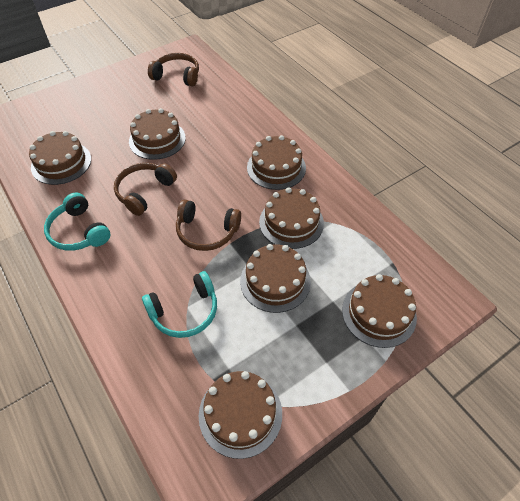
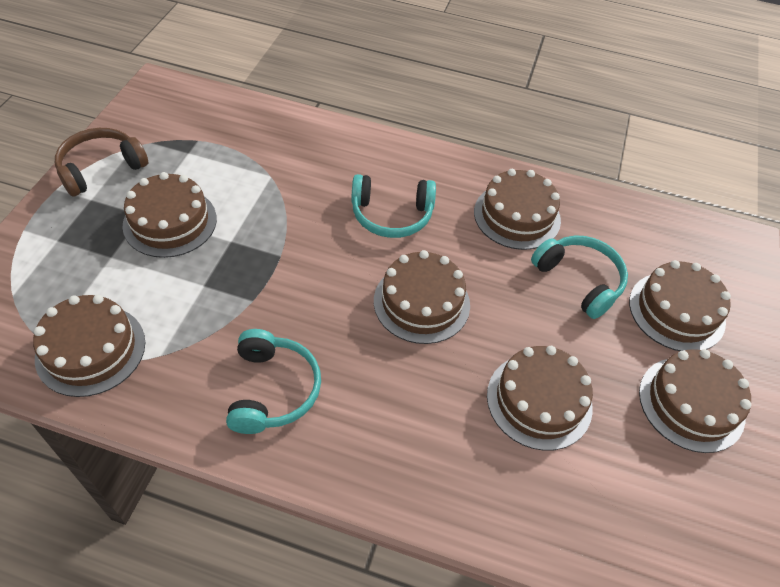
brown headphones: 3 -> 1
turquoise headphones: 2 -> 3

